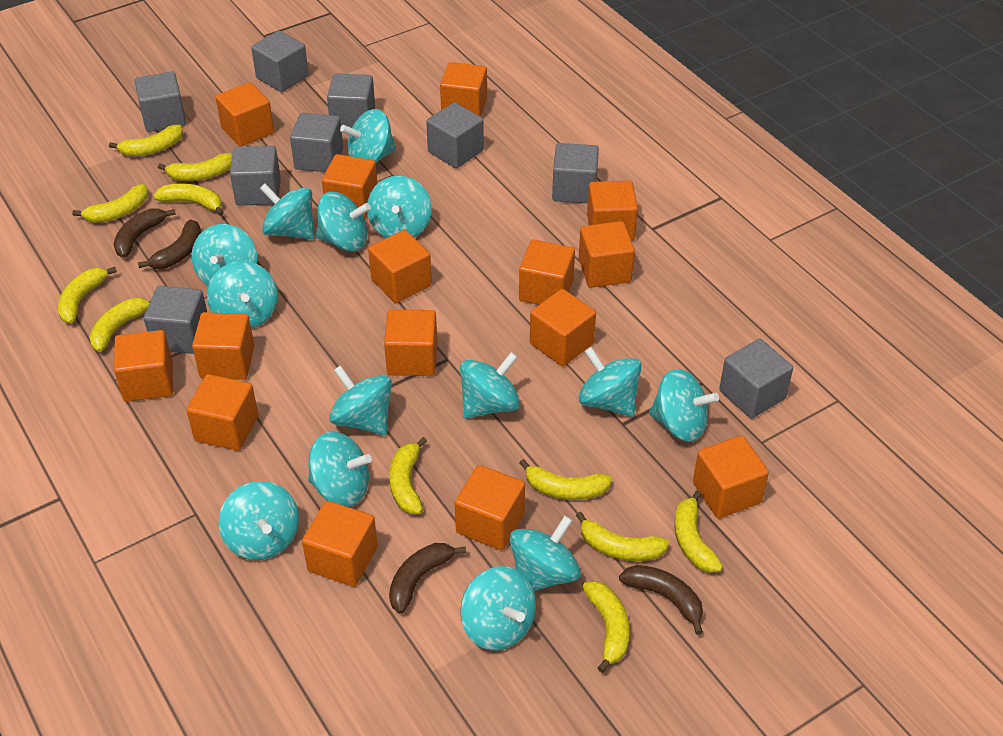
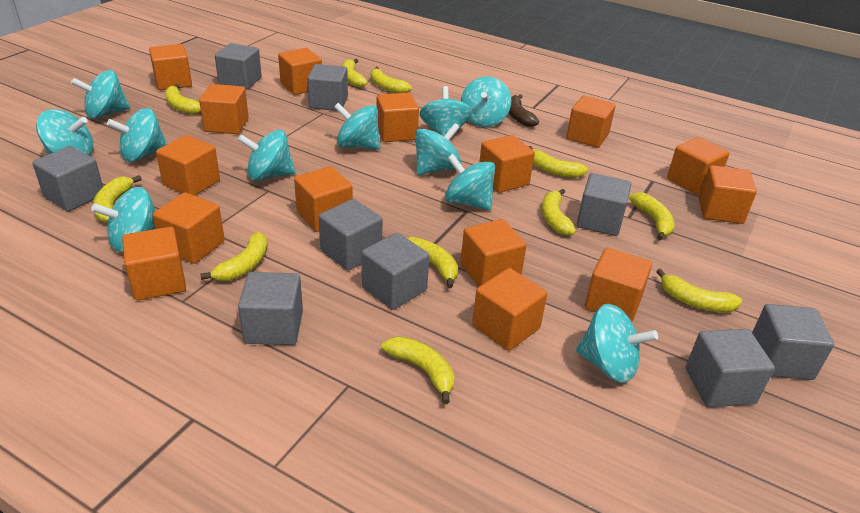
brown banana: 4 -> 1
turquoise spinning top: 14 -> 11

